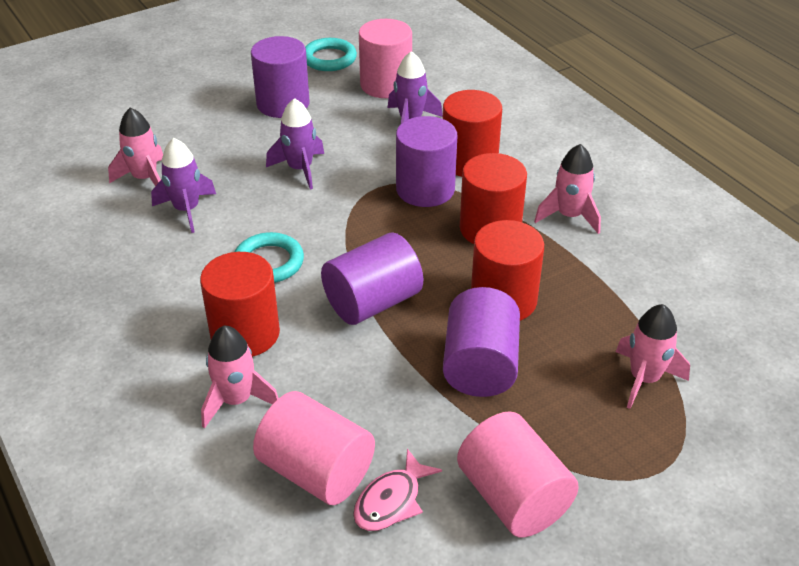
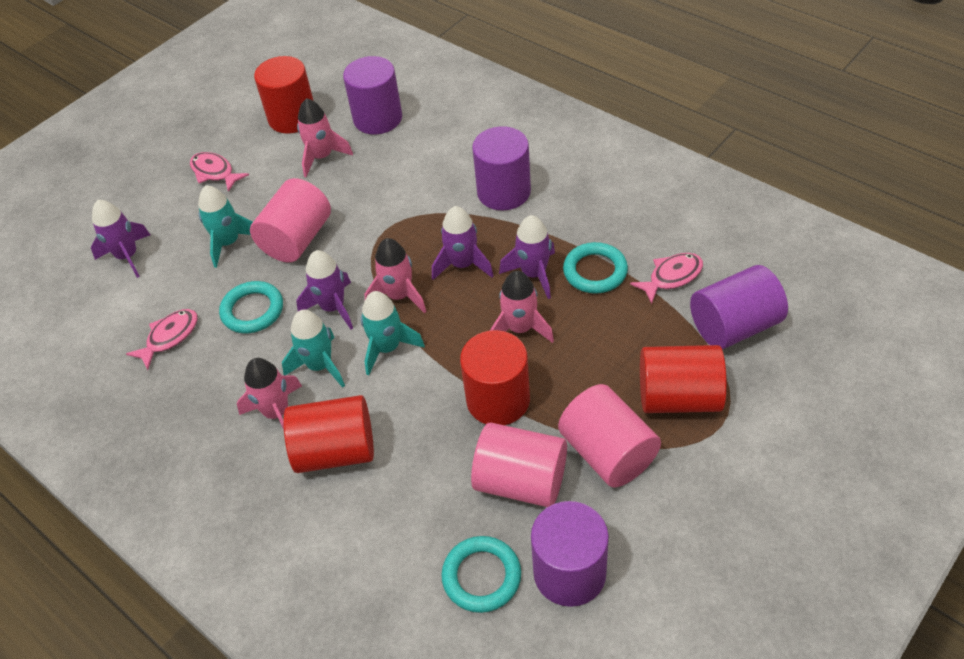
pink fish: 1 -> 3
purple rocket: 3 -> 4
turquoise ring: 2 -> 3
turquoise rocket: 0 -> 3

